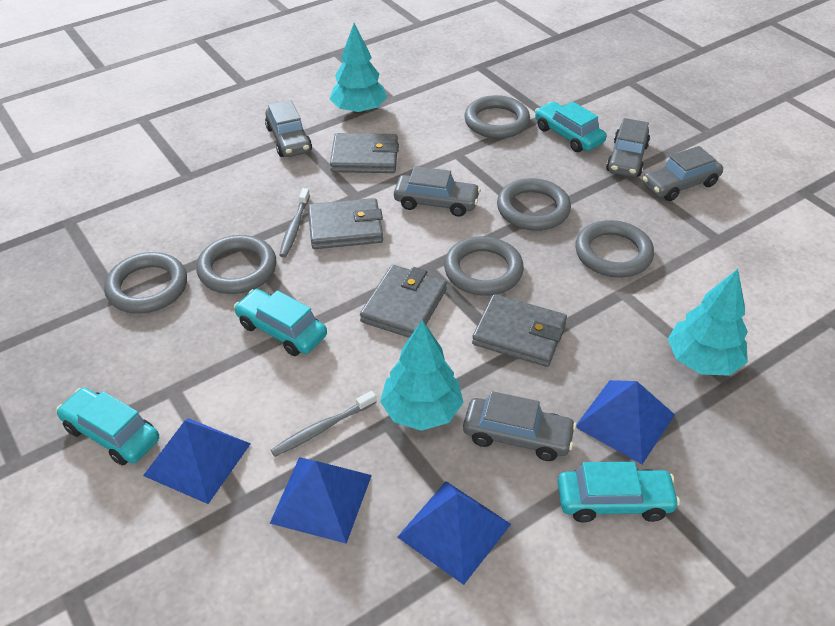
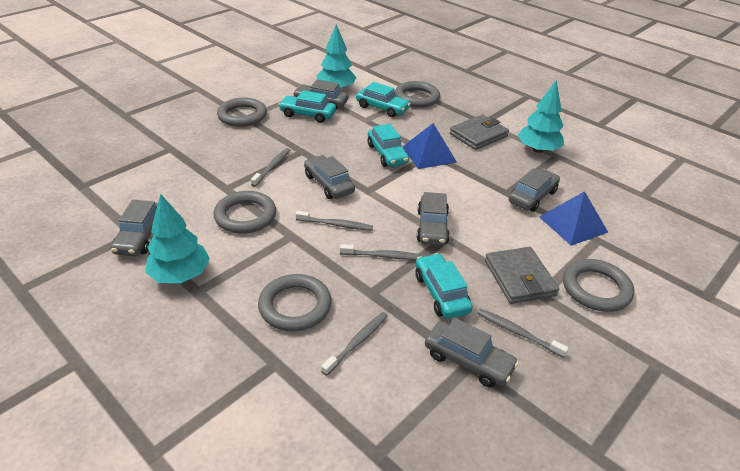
blue pyramid: 4 -> 2
grey car: 5 -> 6
grey ring: 6 -> 5
grey toothbrush: 2 -> 5
grey wallet: 4 -> 2

